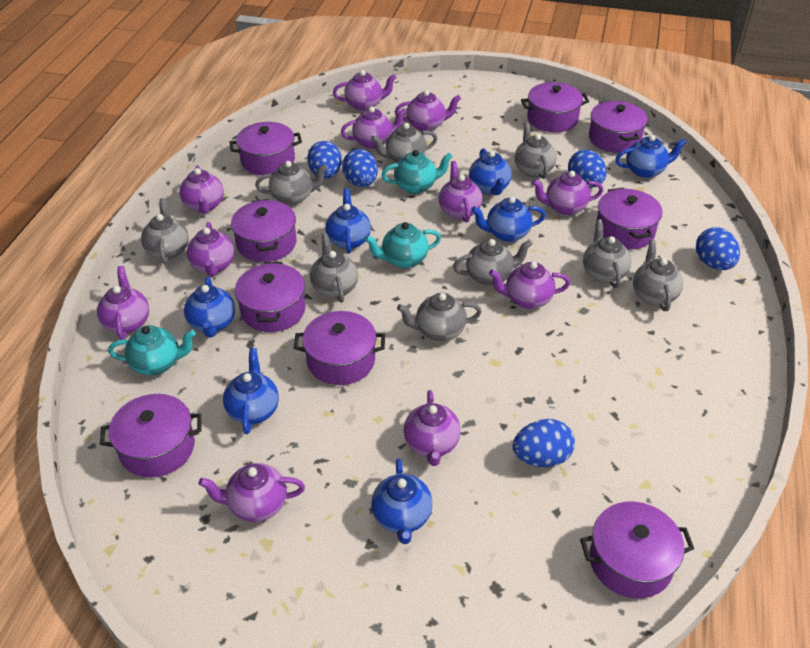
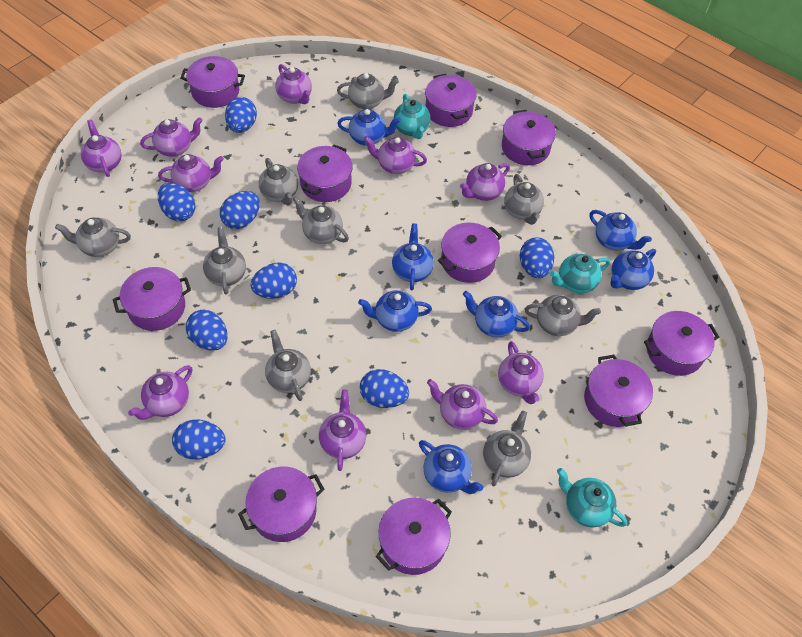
blue egg: 5 -> 8
purple pot: 9 -> 10
purple teapot: 11 -> 10

